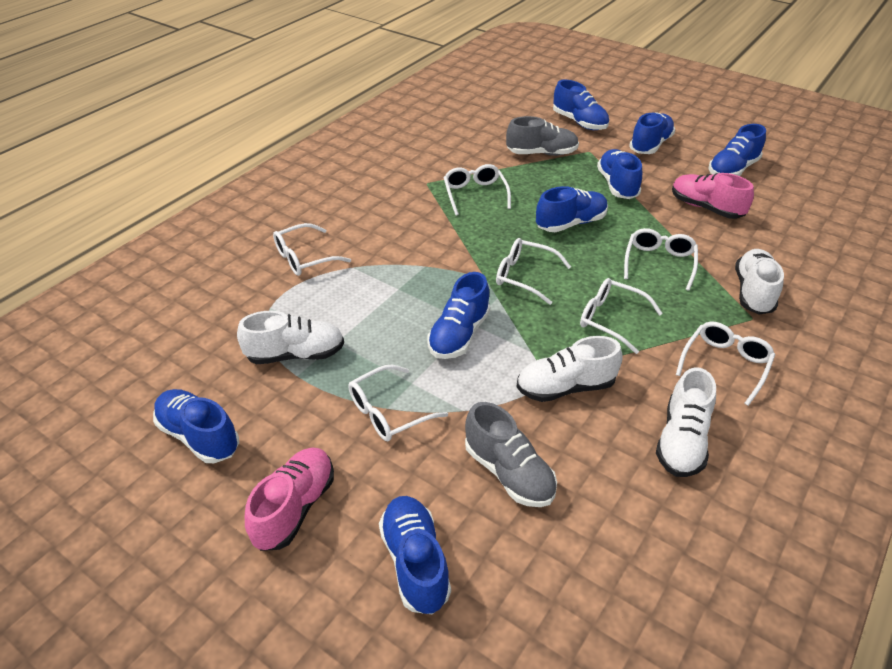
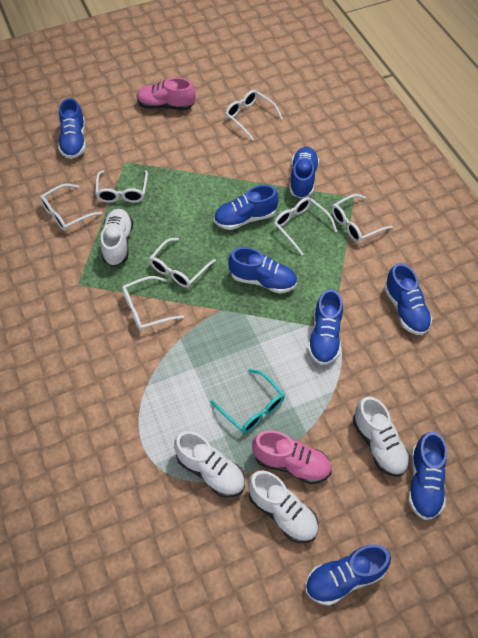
grey shoe: 2 -> 0
turquoise glasses: 0 -> 1

